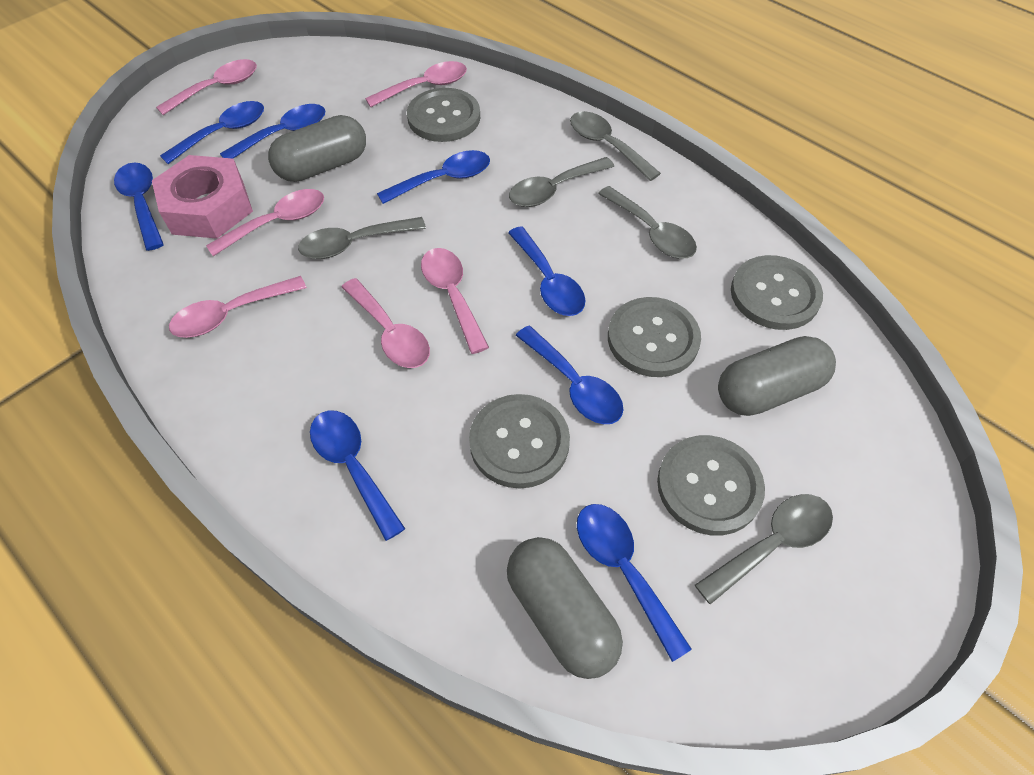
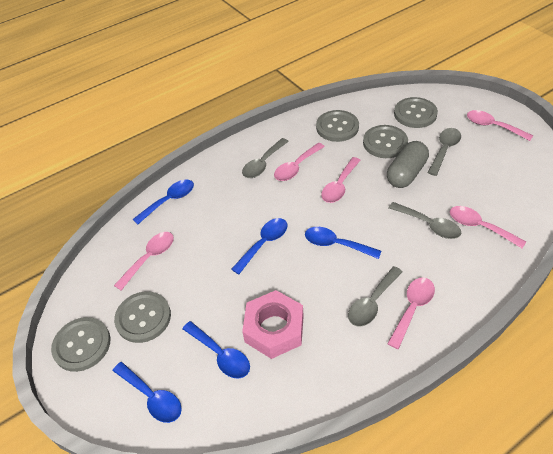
blue spoon: 8 -> 5
grey capsule: 3 -> 1
grey spoon: 5 -> 4

